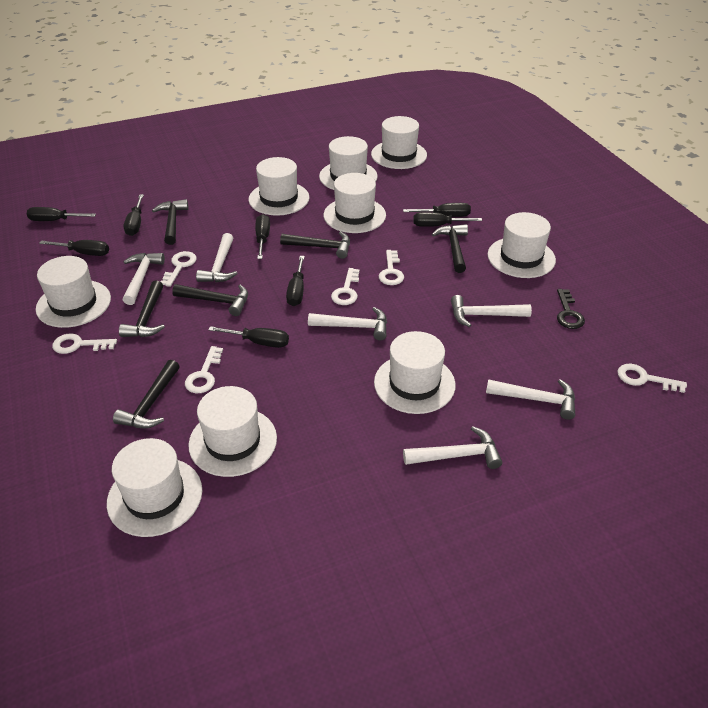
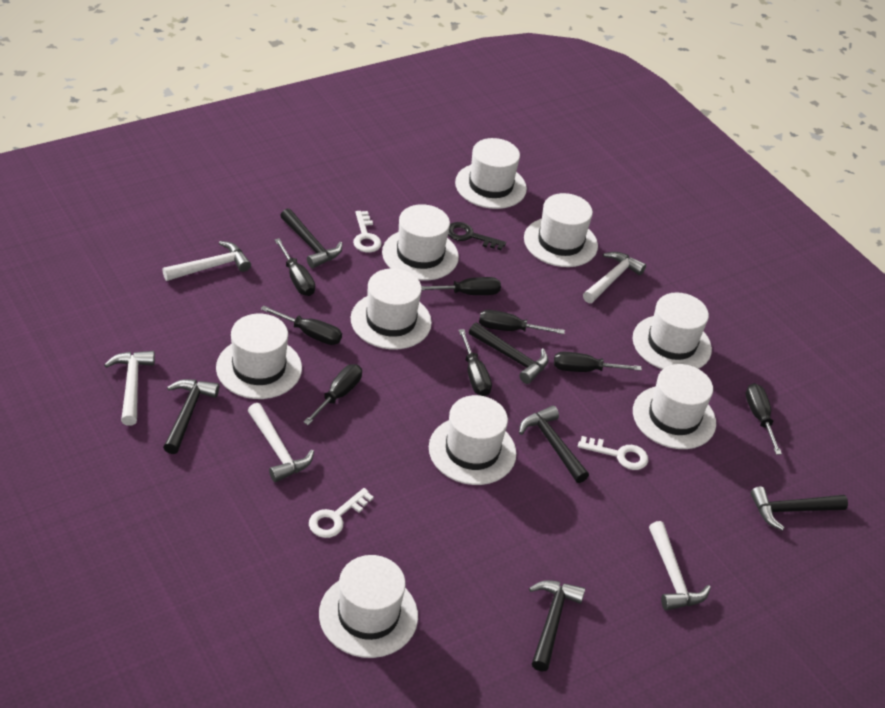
white hammer: 6 -> 5
white key: 6 -> 3

